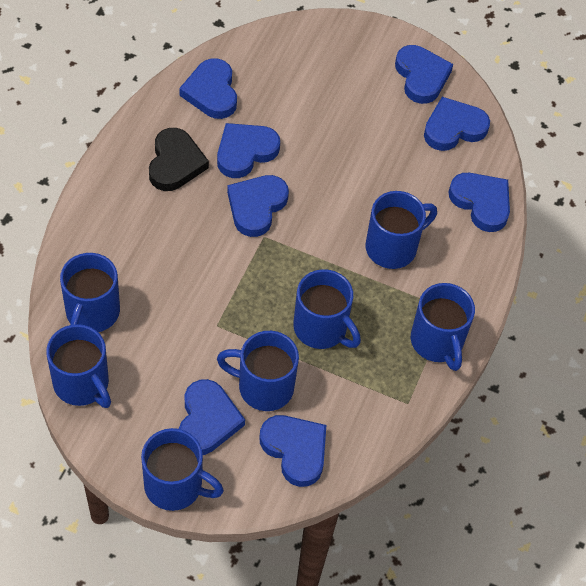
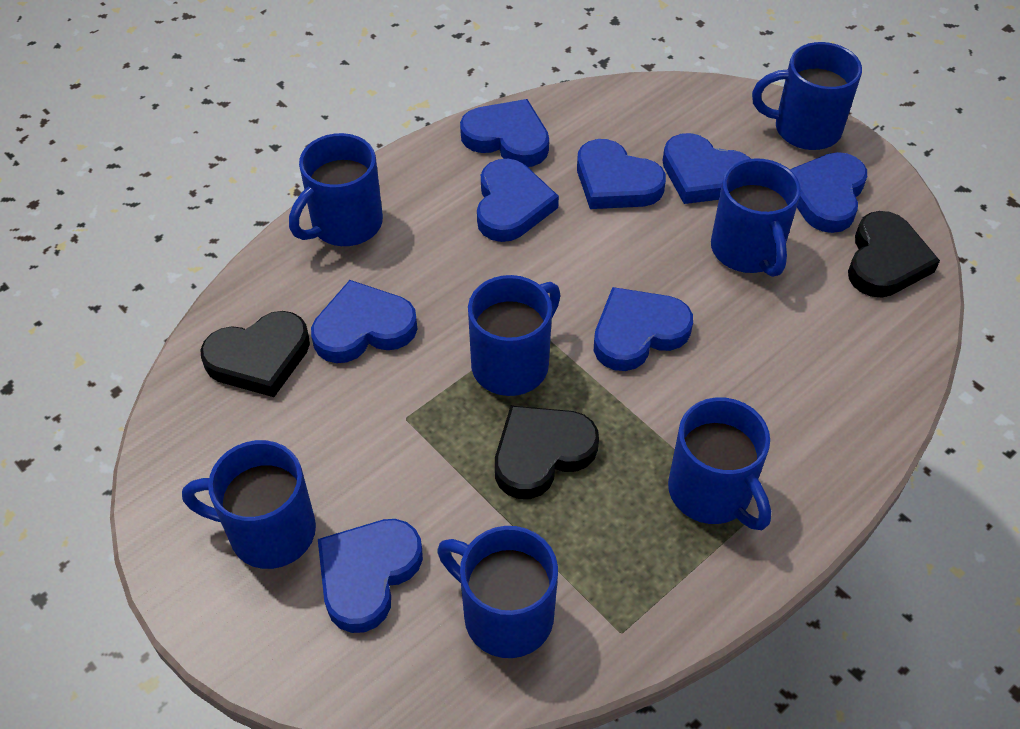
black heart: 1 -> 3

